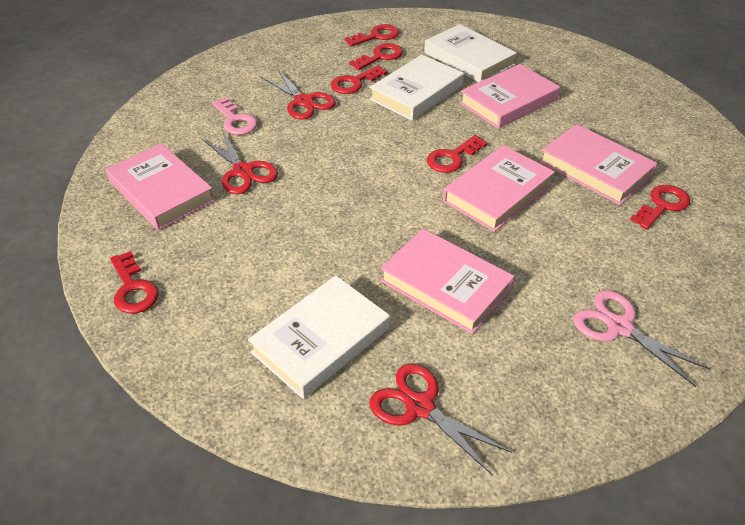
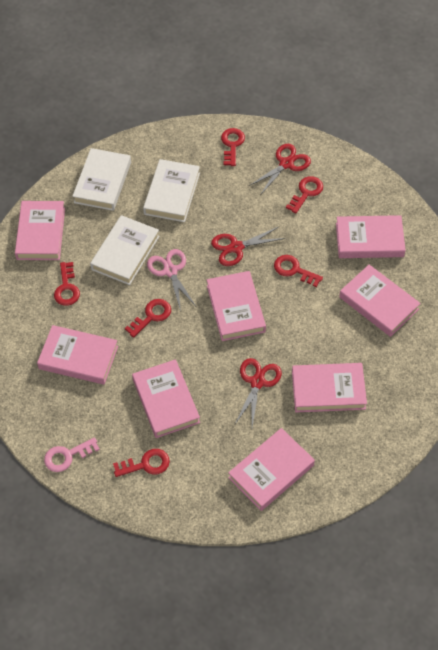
pink book: 5 -> 8

